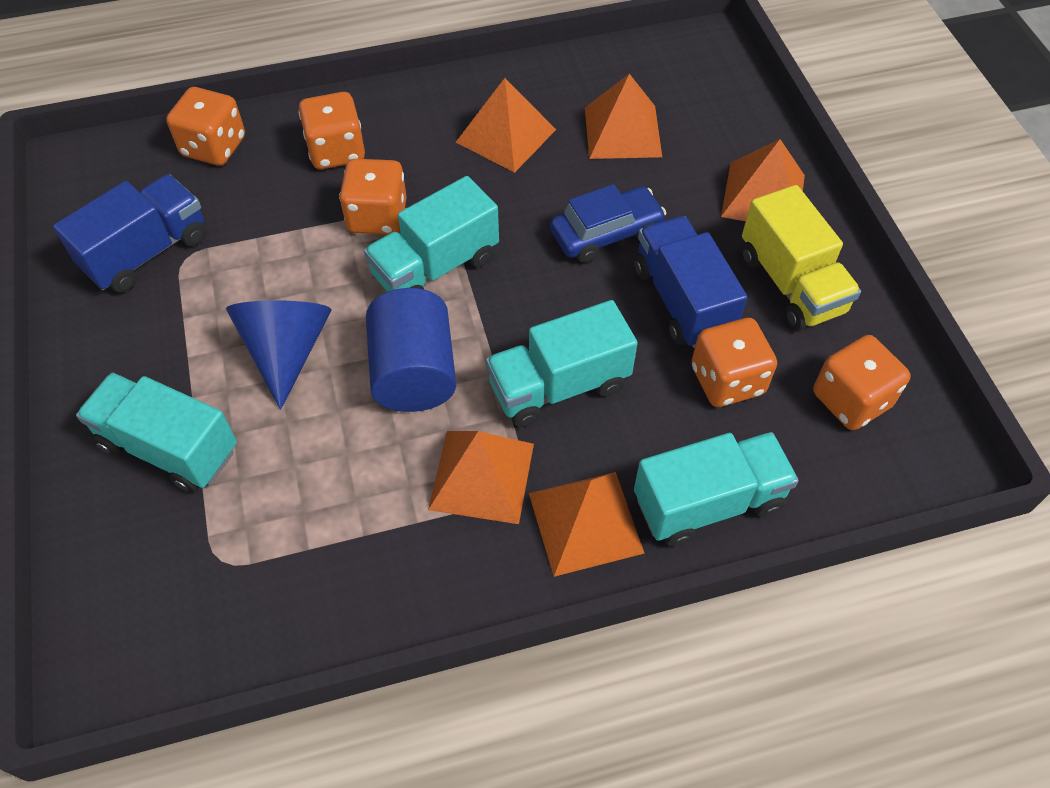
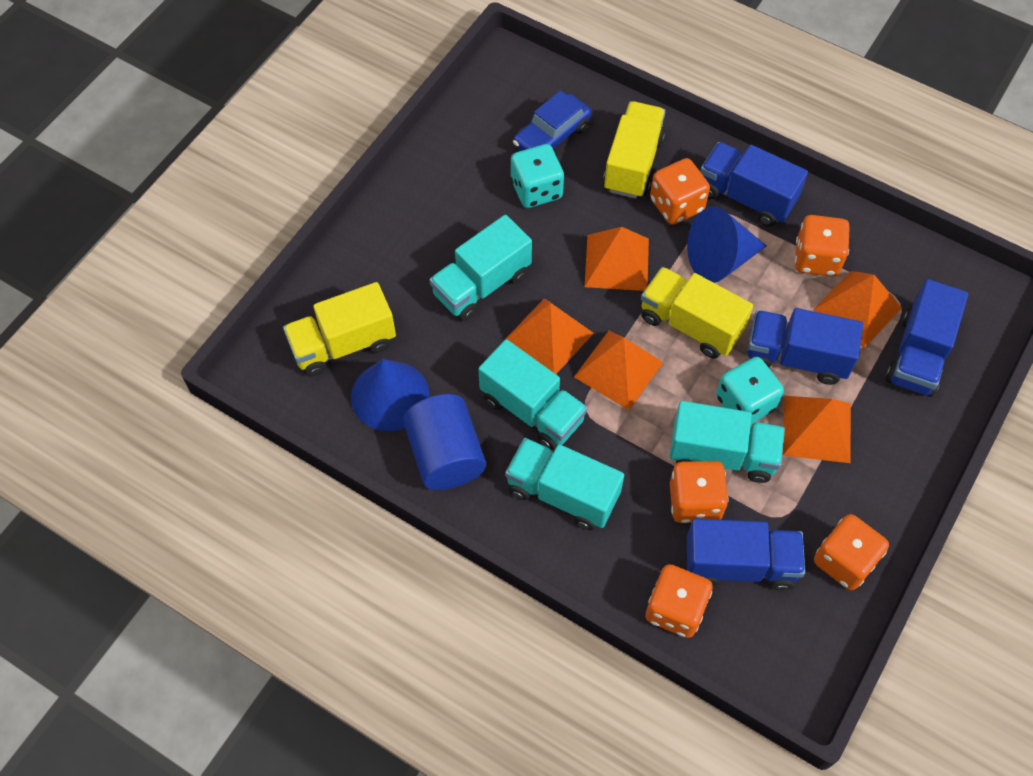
blue cone: 1 -> 2
blue truck: 2 -> 4
turquoise dice: 0 -> 2
yellow truck: 1 -> 3

